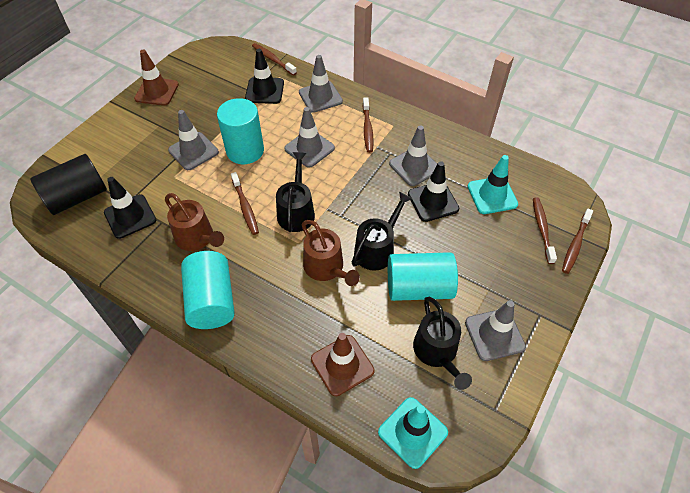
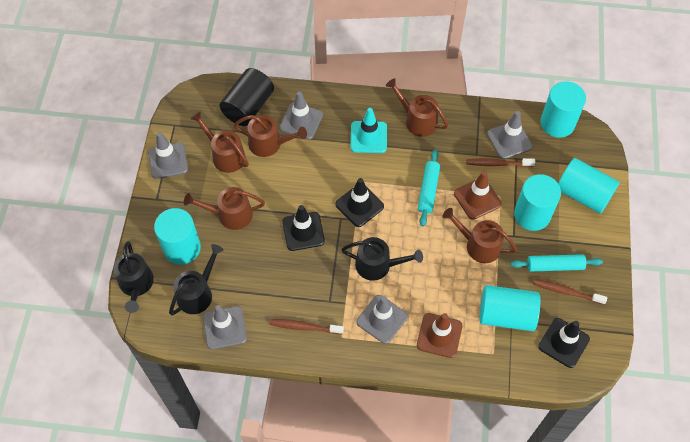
brown toothbrush: 5 -> 3
brown watering can: 2 -> 5
turquoise cylinder: 3 -> 5
turquoise rolling pin: 0 -> 2
turquoise traffic cone: 2 -> 1

